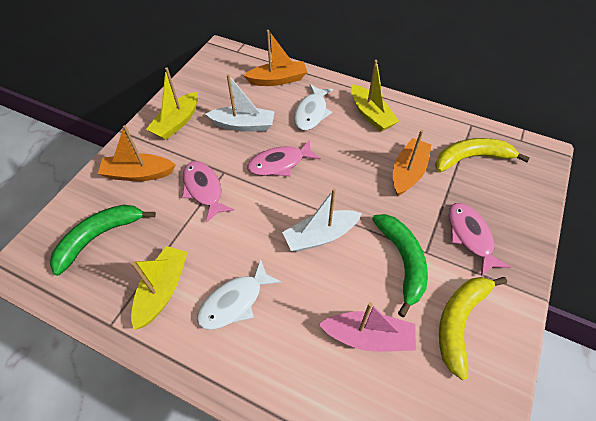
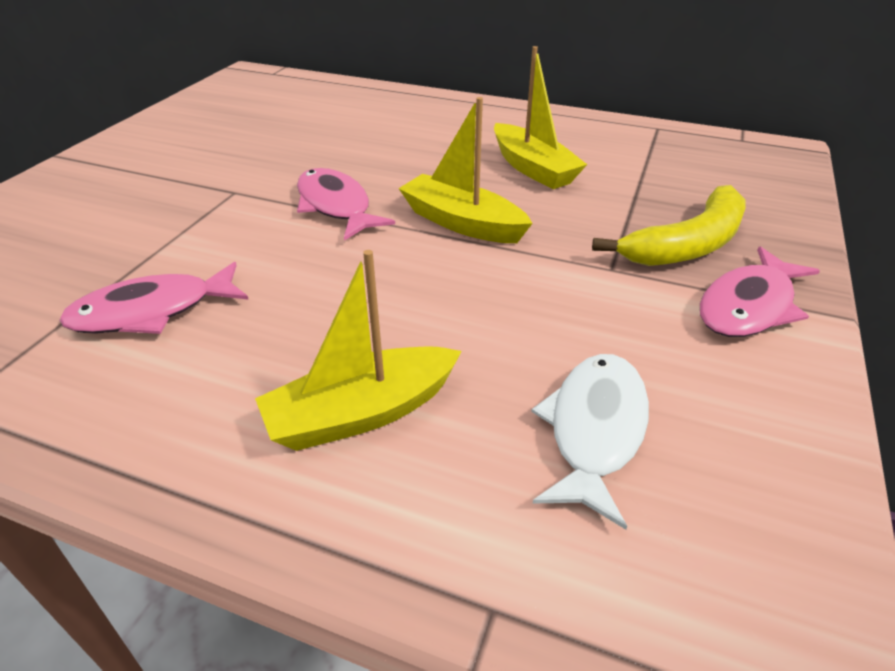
green banana: 2 -> 0
orange boat: 3 -> 0
pink boat: 1 -> 0
white boat: 2 -> 0
white fish: 2 -> 1
yellow banana: 2 -> 1

